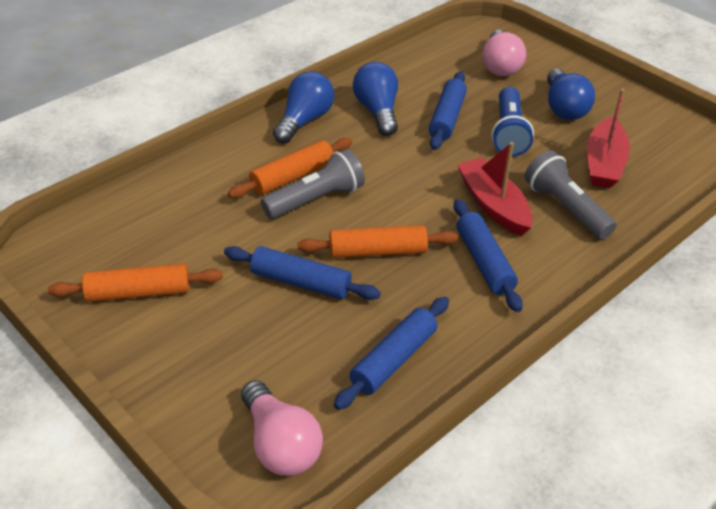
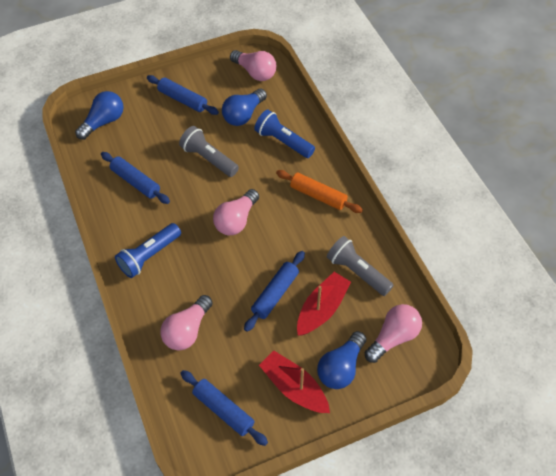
blue flashlight: 1 -> 2
orange rolling pin: 3 -> 1
pink light bulb: 2 -> 4

